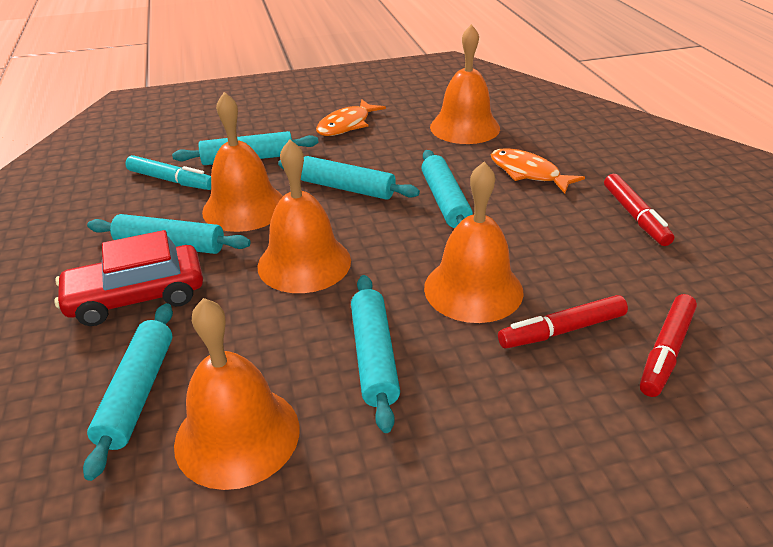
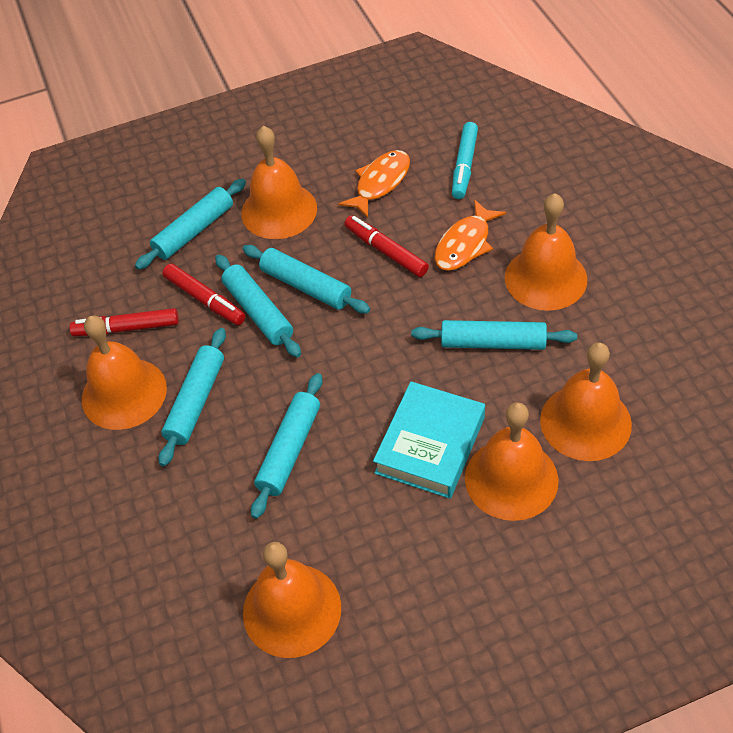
orange bell: 5 -> 6
red car: 1 -> 0
turquoise book: 0 -> 1

